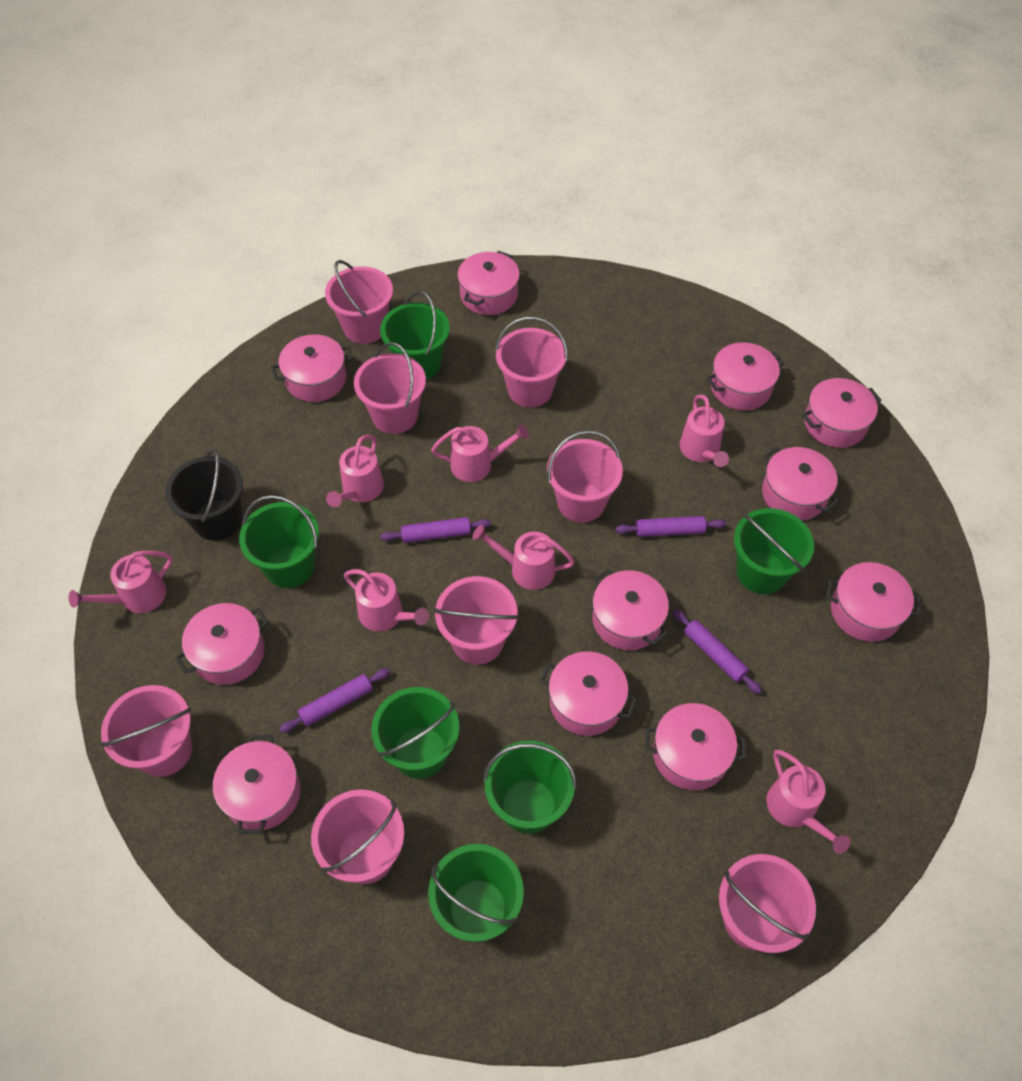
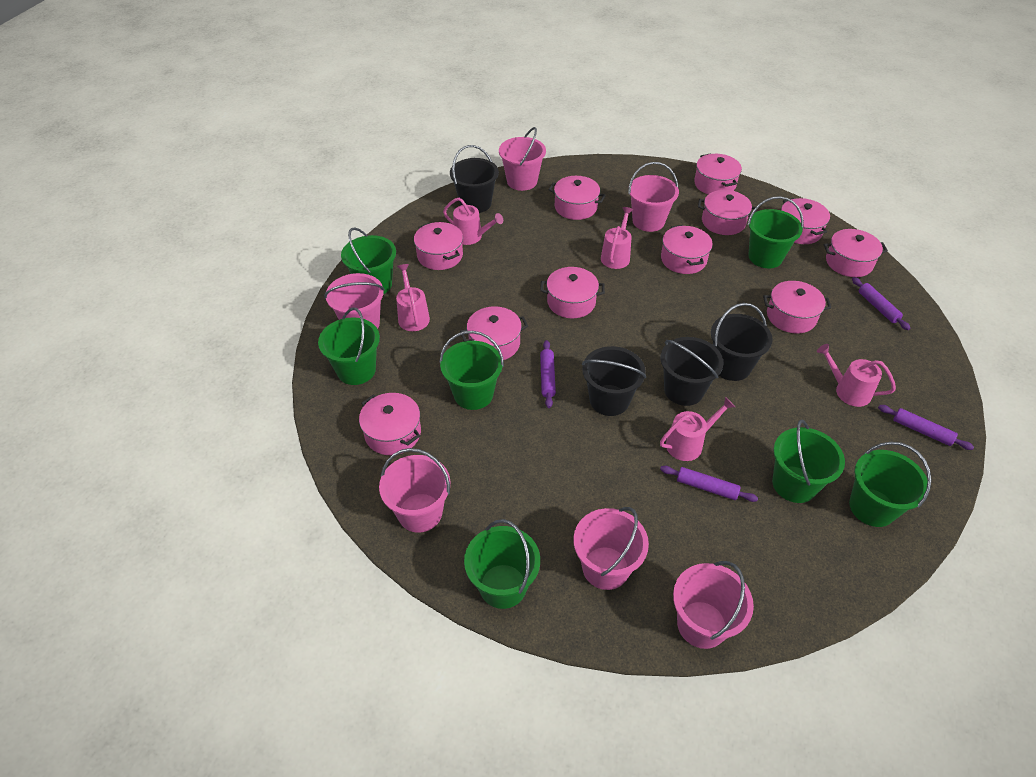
black bucket: 1 -> 4
green bucket: 6 -> 7
pink bucket: 8 -> 6
pink watering can: 7 -> 5

